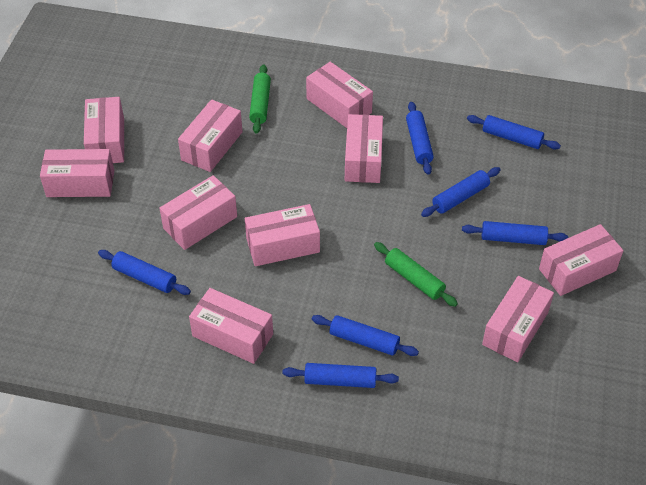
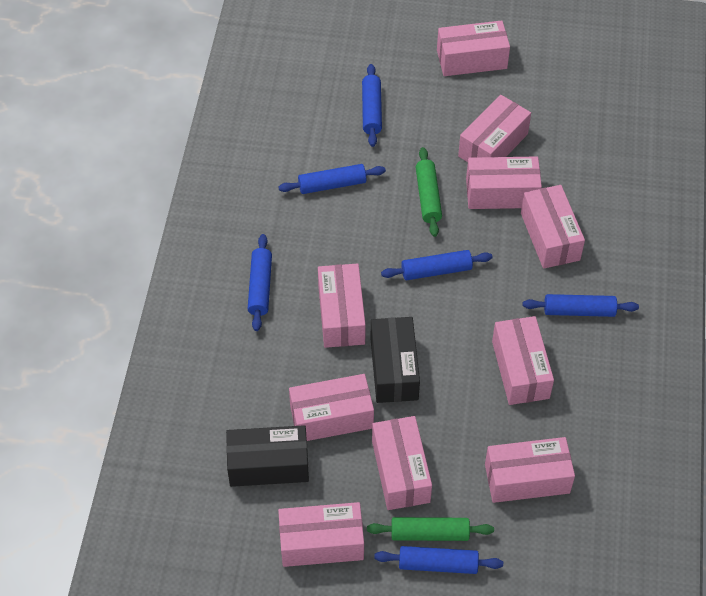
black box: 0 -> 2
blue rolling pin: 7 -> 6

